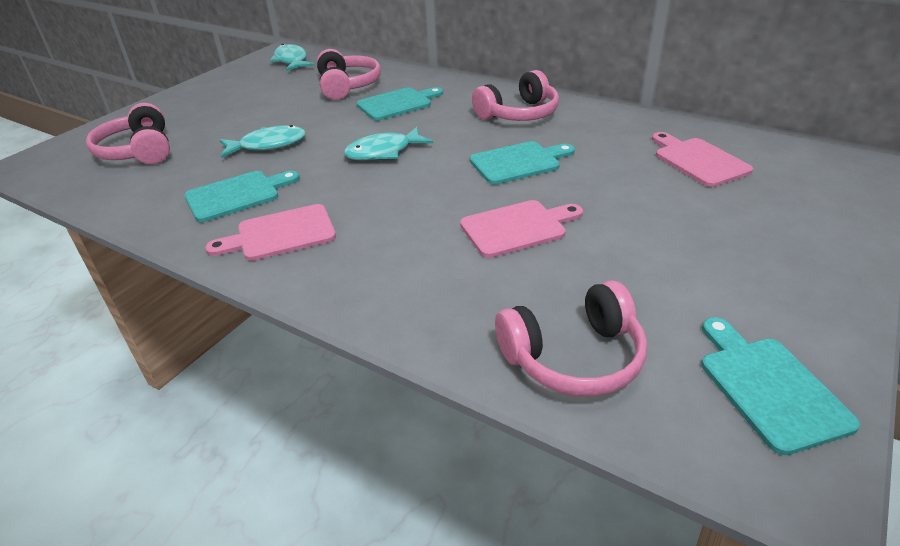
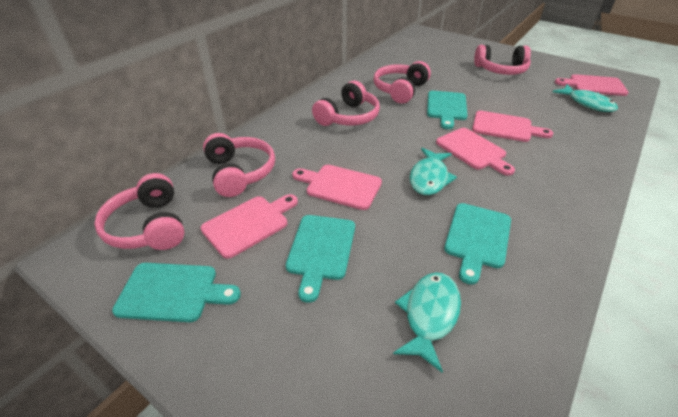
pink cutting board: 3 -> 5
pink headphones: 4 -> 5

